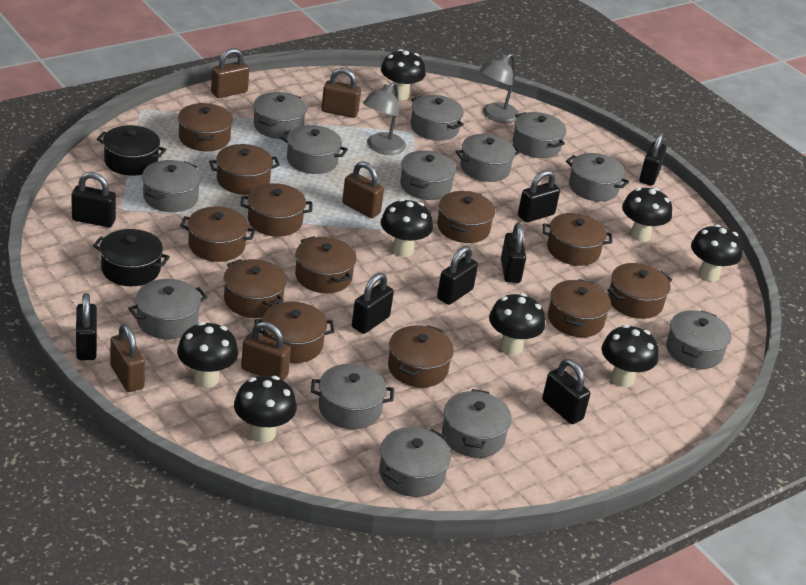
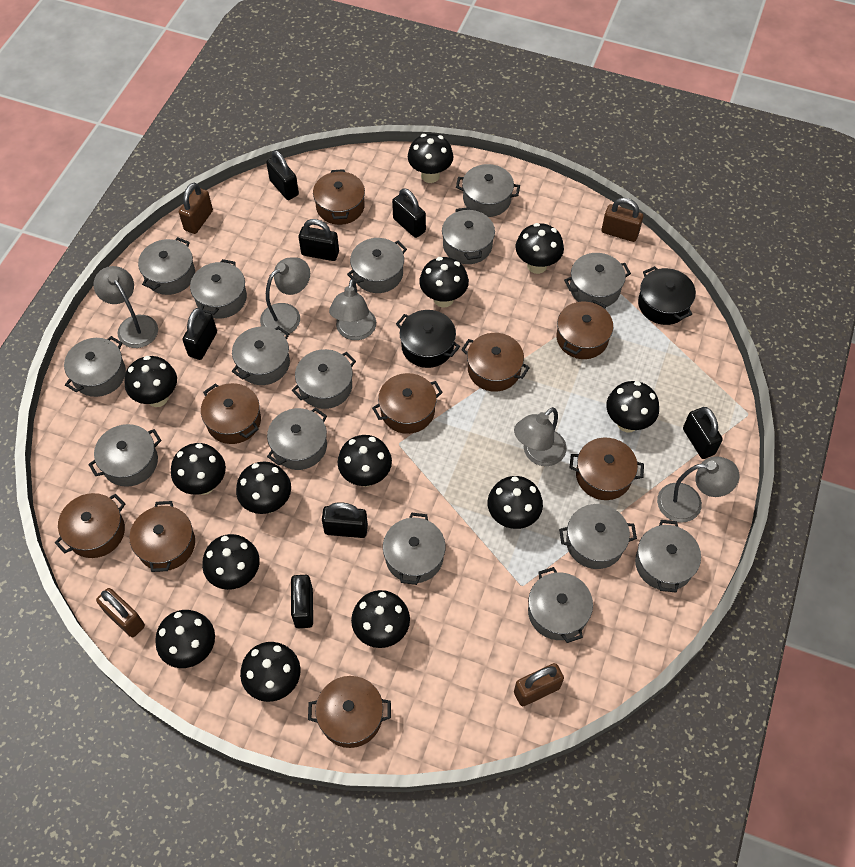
black mushroom: 8 -> 13
black padlock: 8 -> 7
brown padlock: 5 -> 4
brown pot: 12 -> 9
grey lamp: 2 -> 5
grey pot: 13 -> 15

